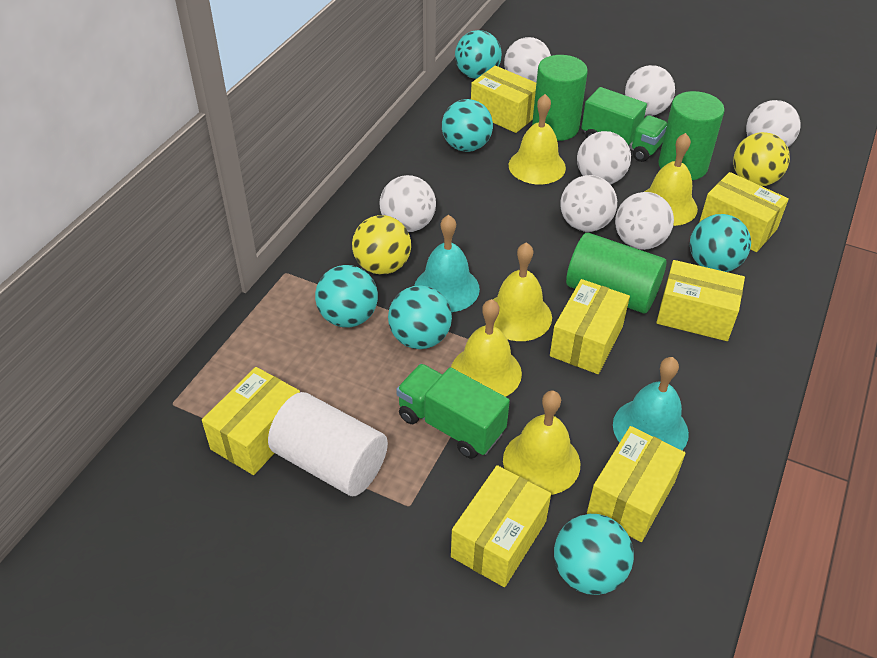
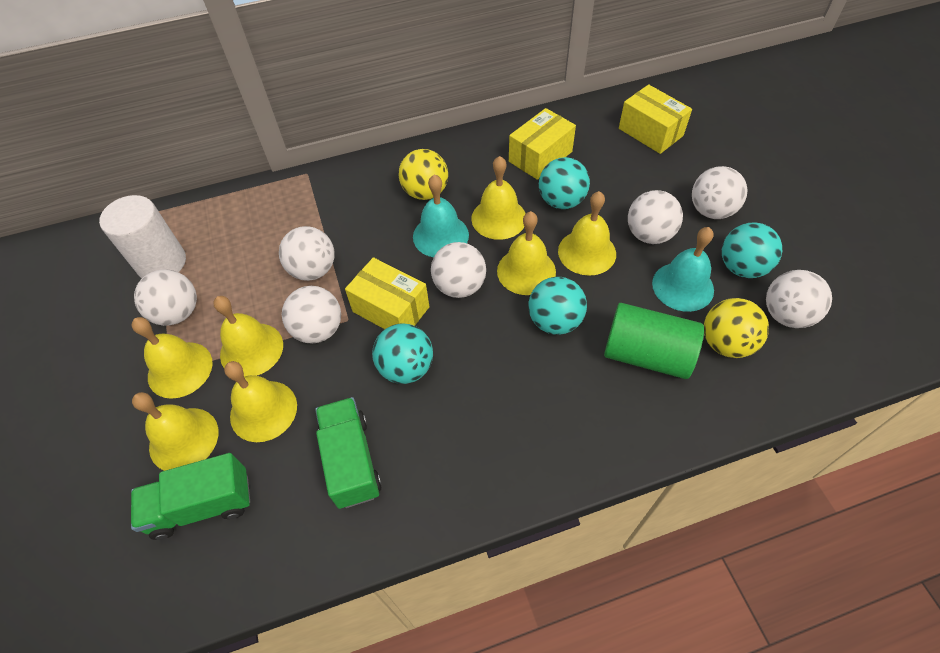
green cylinder: 3 -> 1
turquoise ball: 6 -> 4
yellow bell: 5 -> 7
yellow box: 7 -> 3

